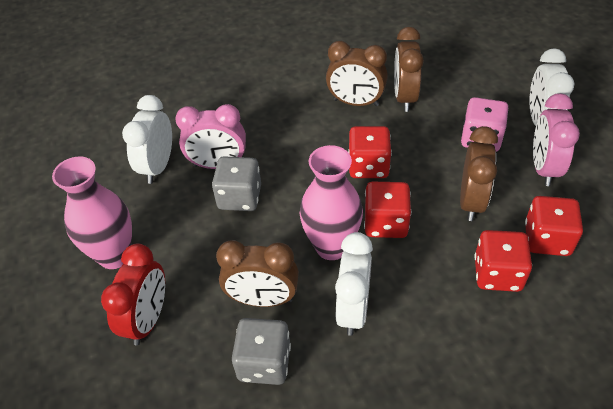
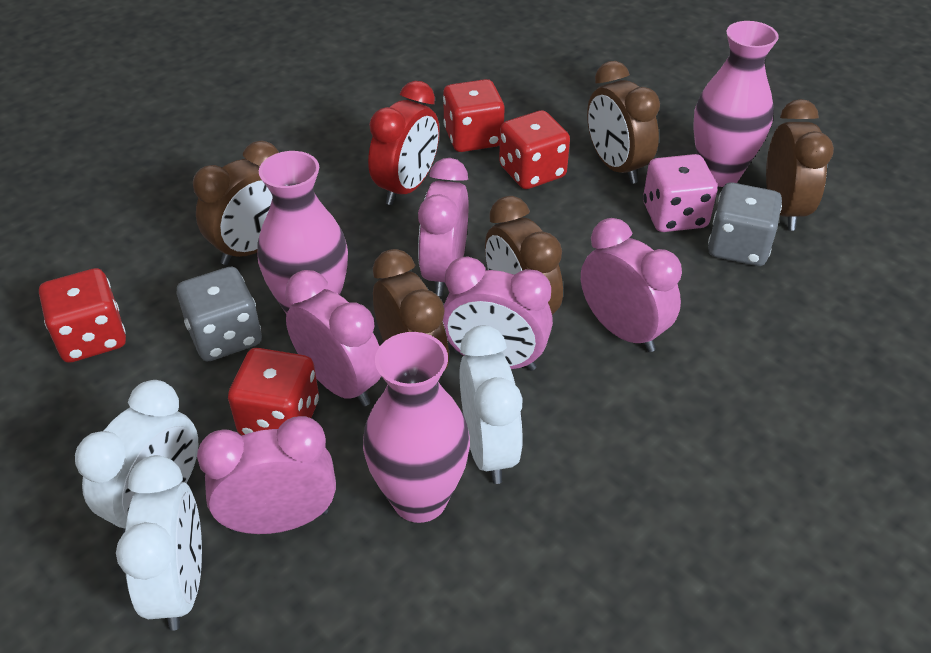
brown clock: 4 -> 5
pink clock: 2 -> 5
pink vase: 2 -> 3

